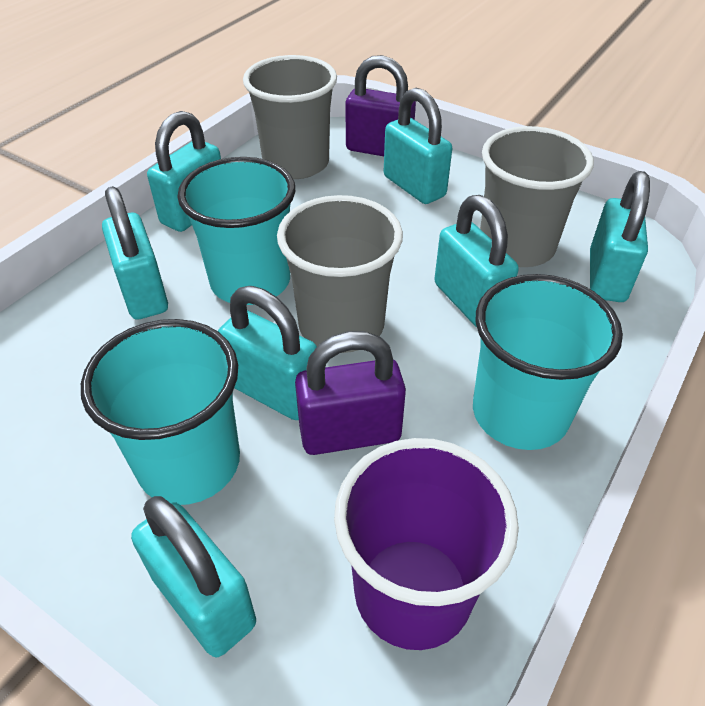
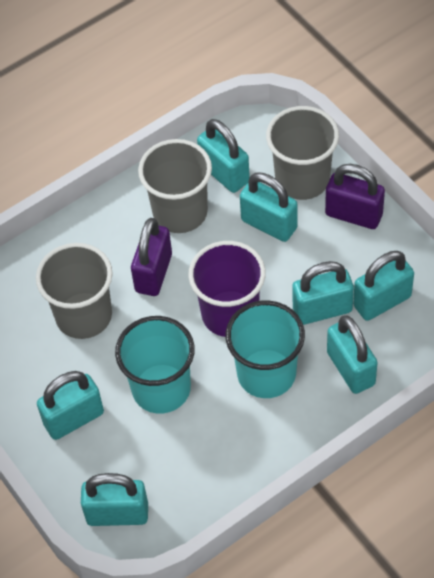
turquoise cup: 3 -> 2

